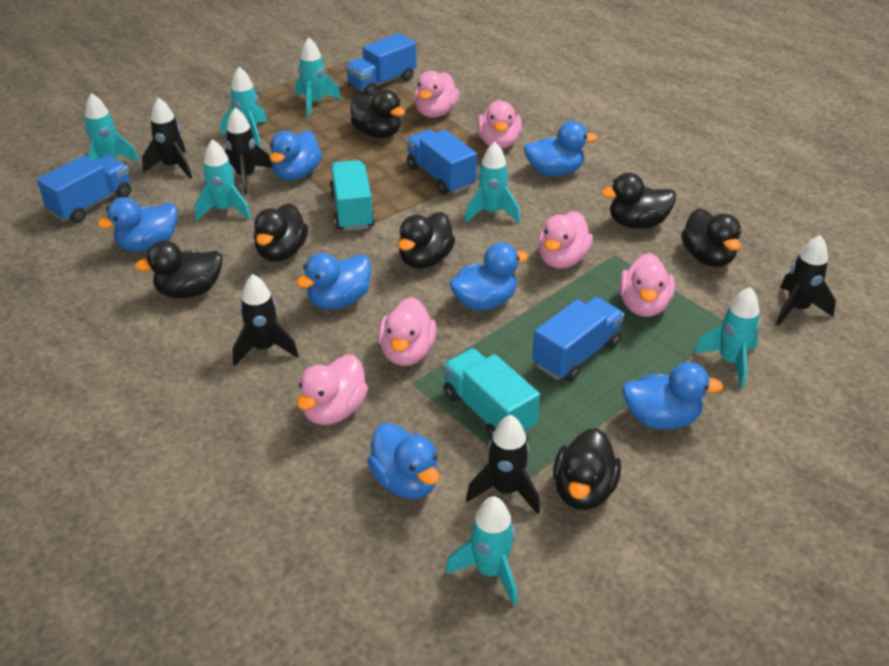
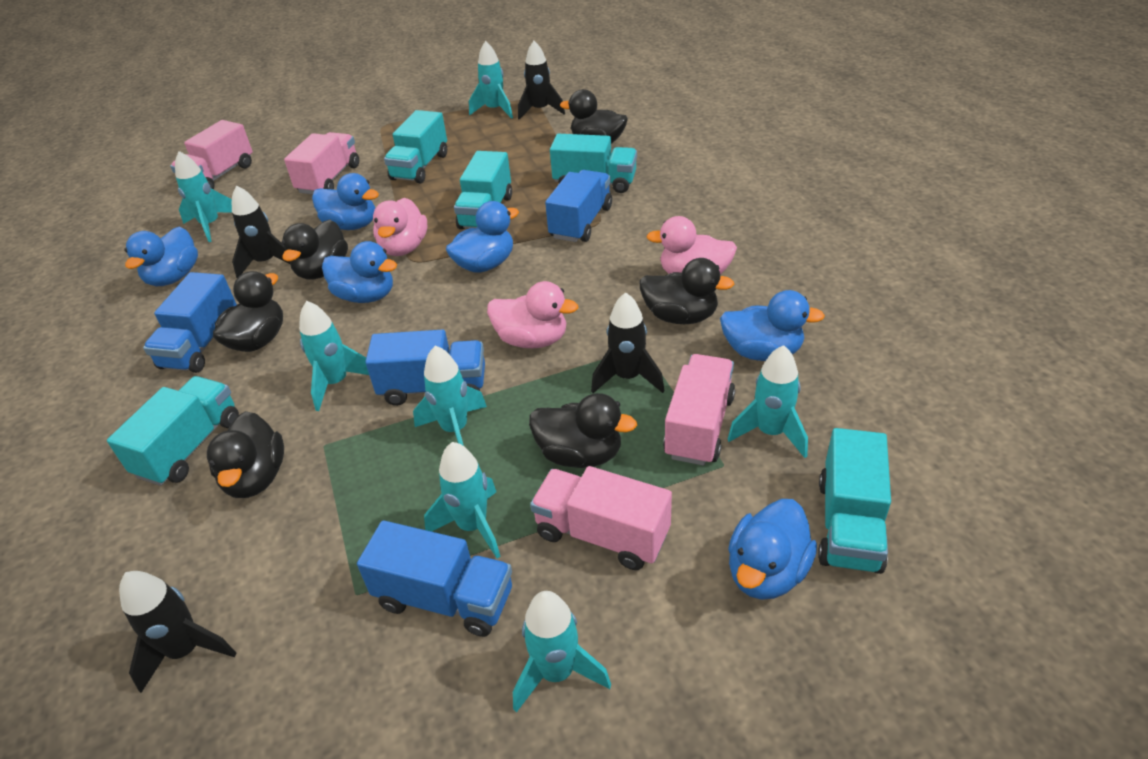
black duck: 7 -> 6
black rocket: 5 -> 4
blue duck: 7 -> 6
pink duck: 6 -> 3
pink truck: 0 -> 4
turquoise truck: 2 -> 5

